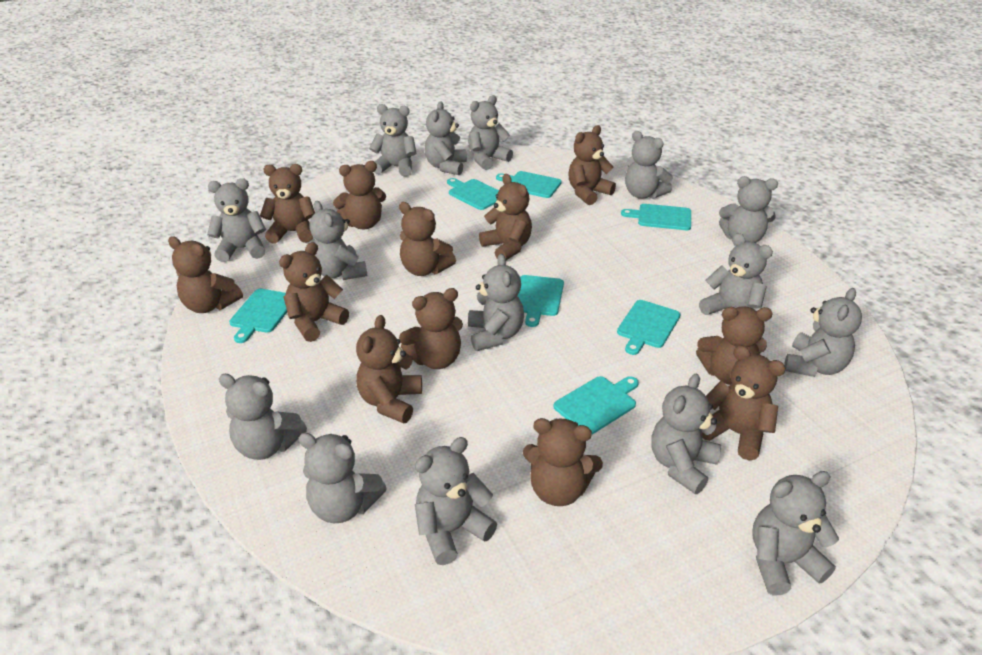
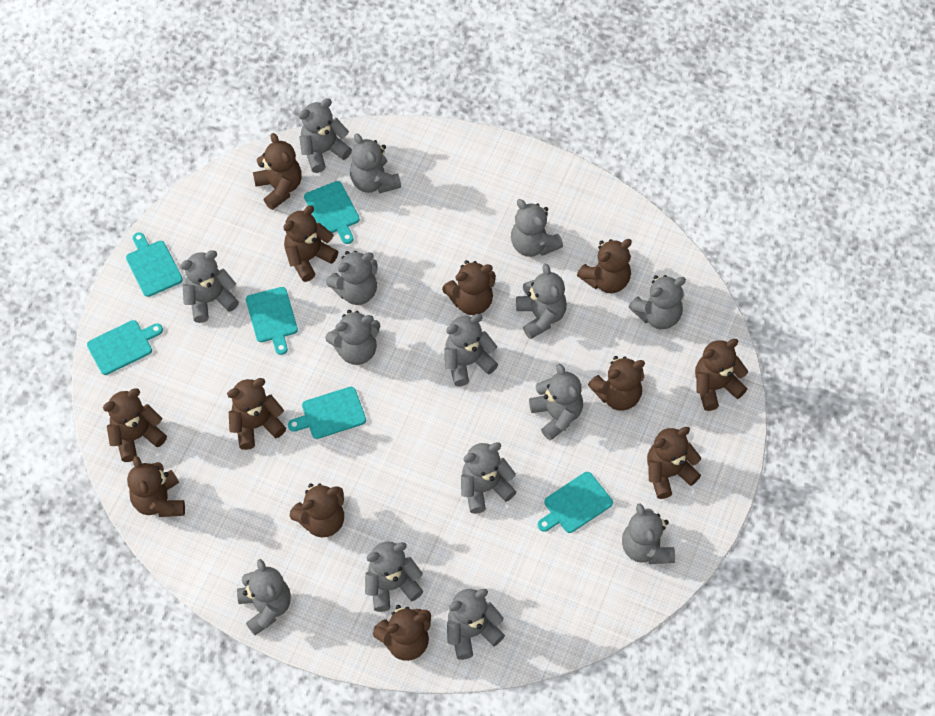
turquoise cutting board: 7 -> 6

